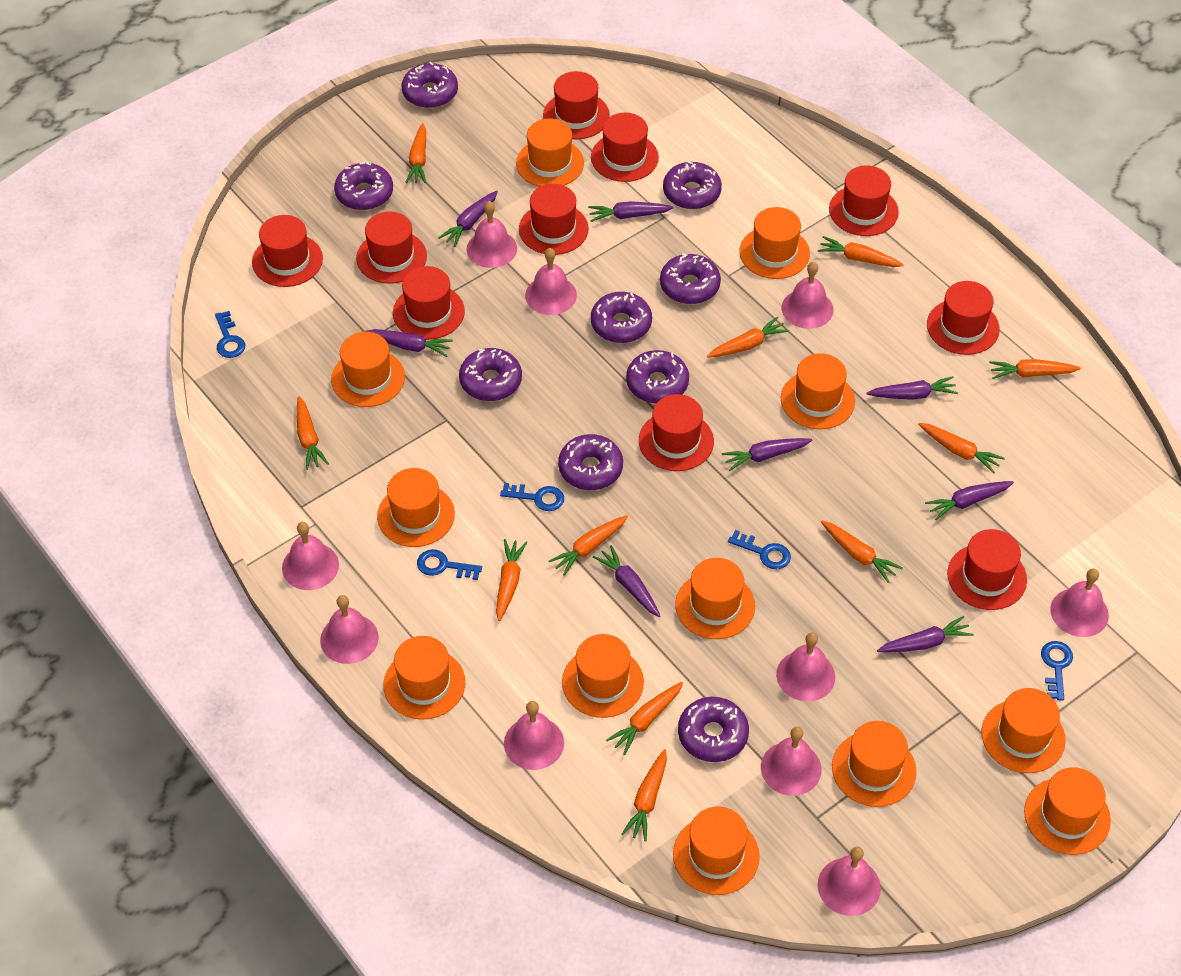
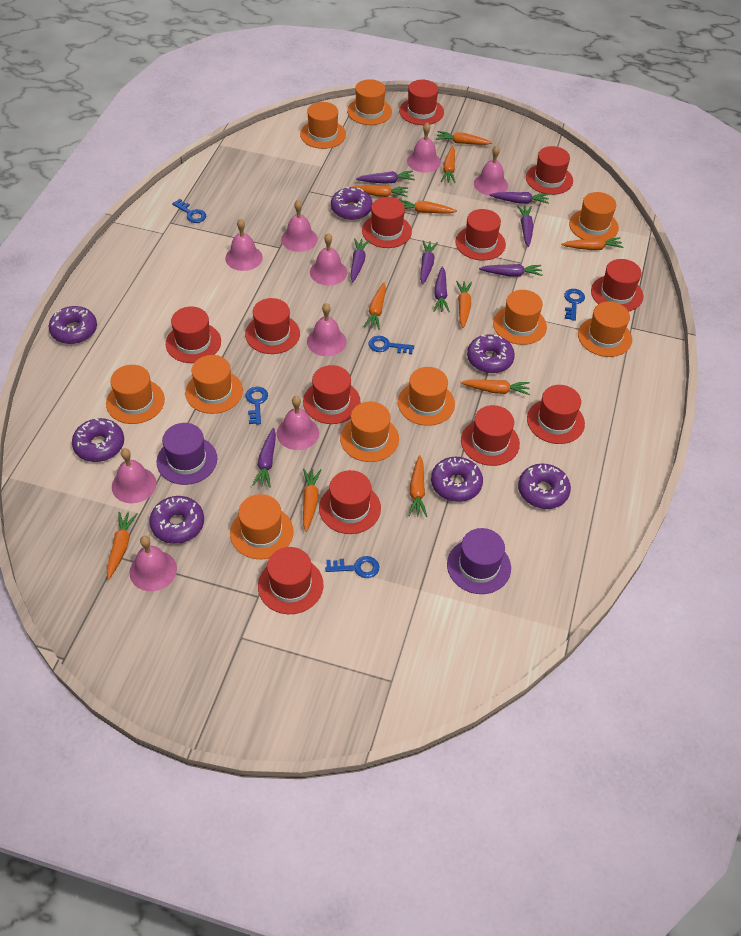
orange hat: 12 -> 10
pink bell: 10 -> 9
purple donut: 9 -> 7
purple hat: 0 -> 2
red hat: 10 -> 12

